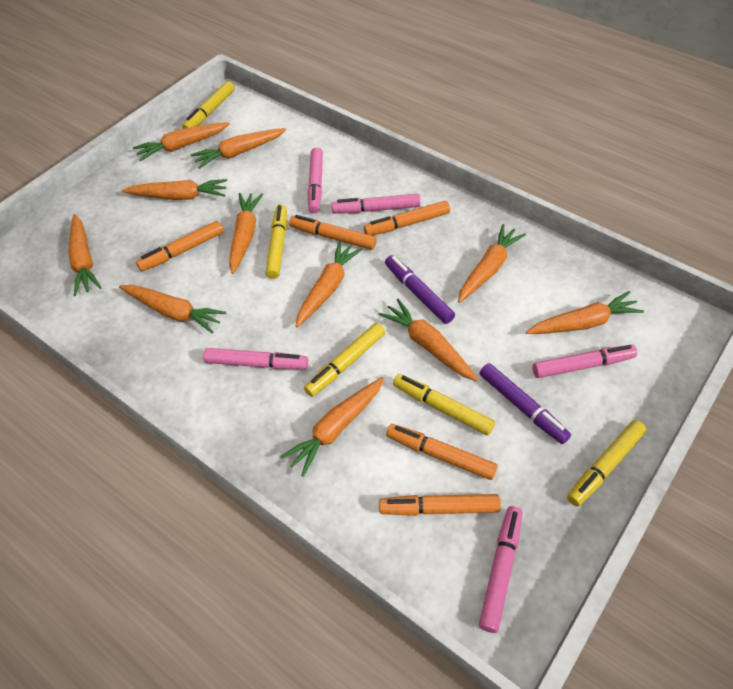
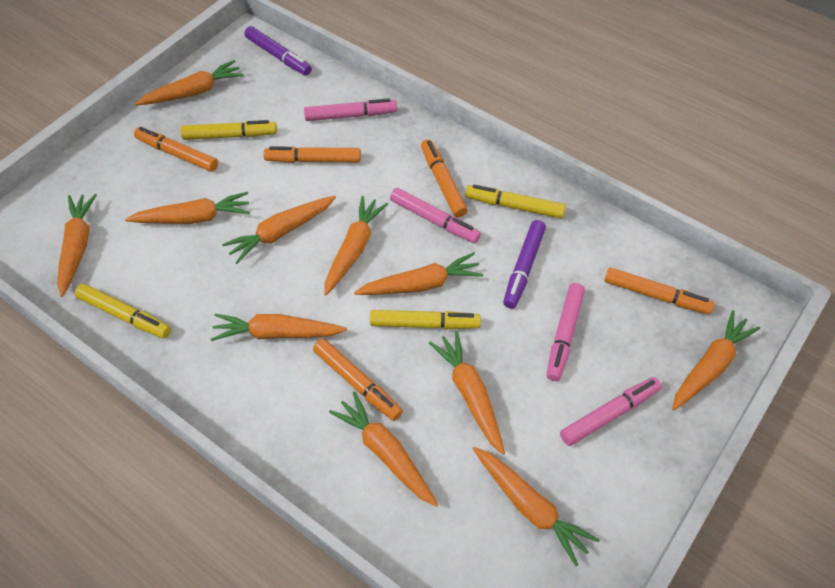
pink marker: 5 -> 4
yellow marker: 5 -> 4

